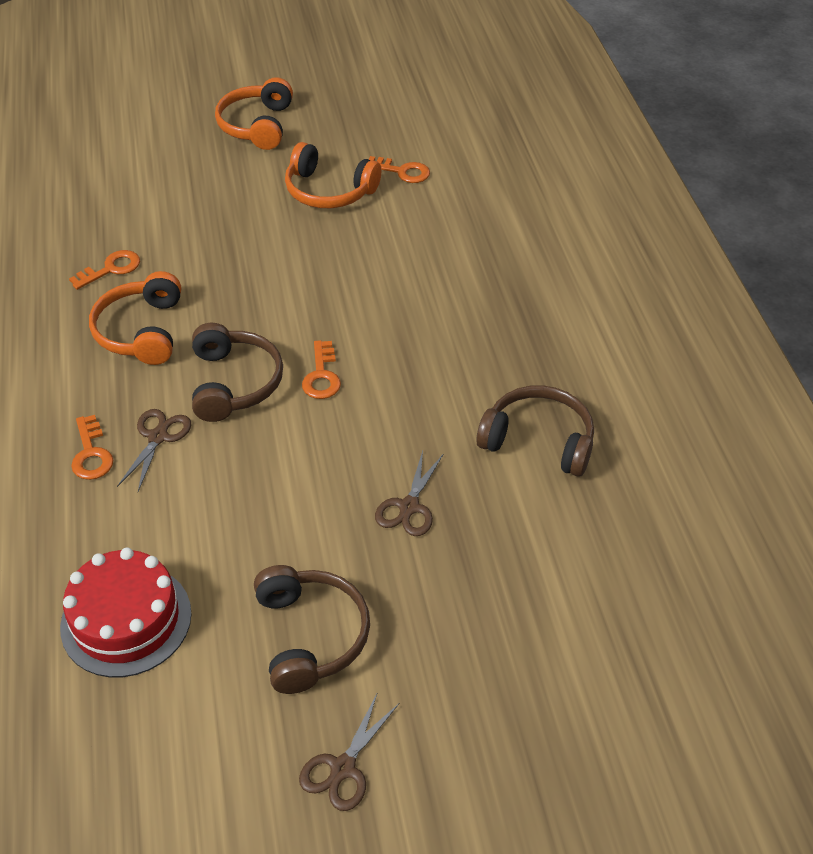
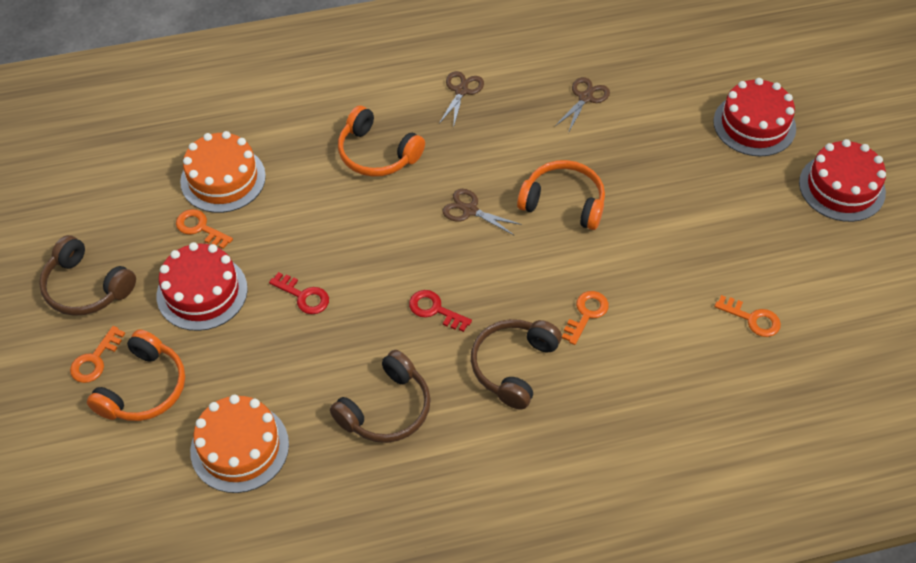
orange cake: 0 -> 2
red cake: 1 -> 3
red key: 0 -> 2

